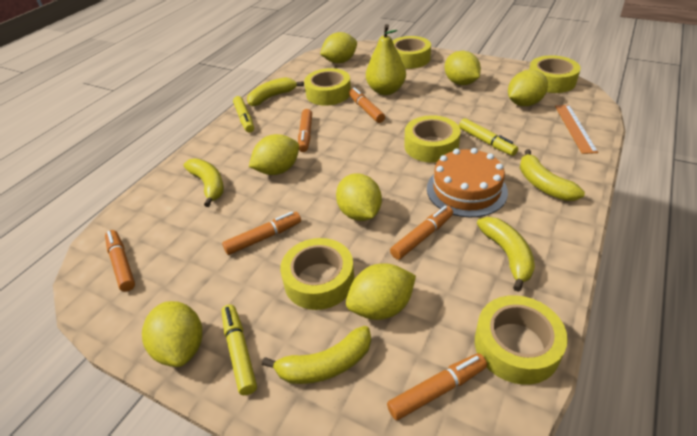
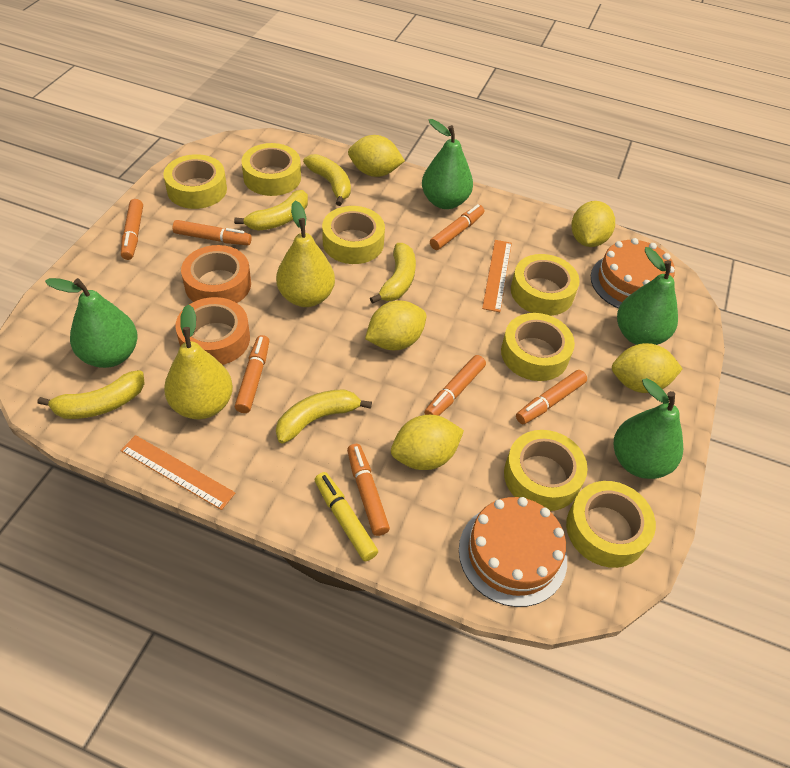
green pear: 0 -> 4
orange cake: 1 -> 2
orange marker: 6 -> 7
orange ruler: 1 -> 2
orange tape: 0 -> 2
yellow lemon: 7 -> 5
yellow marker: 3 -> 1
yellow pear: 1 -> 2
yellow tape: 6 -> 7

